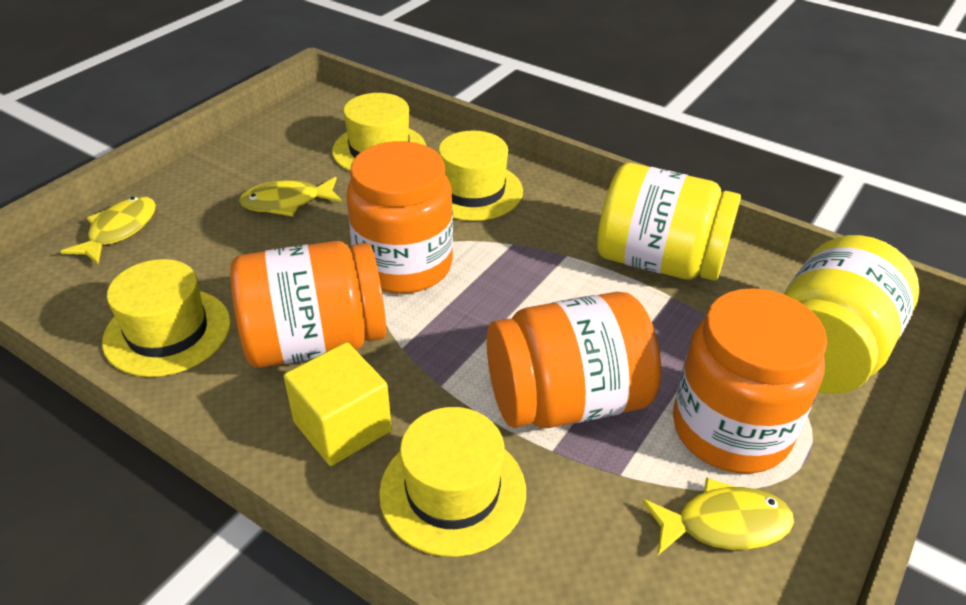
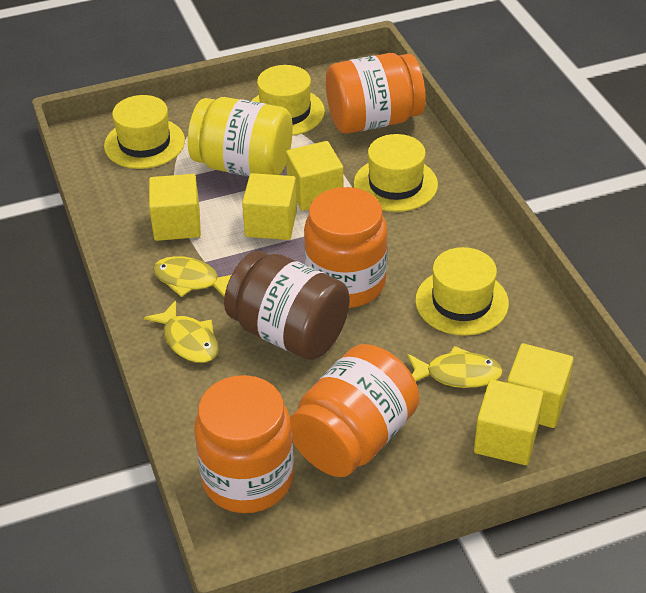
brown jar: 0 -> 1
yellow cube: 1 -> 5
yellow jar: 2 -> 1

